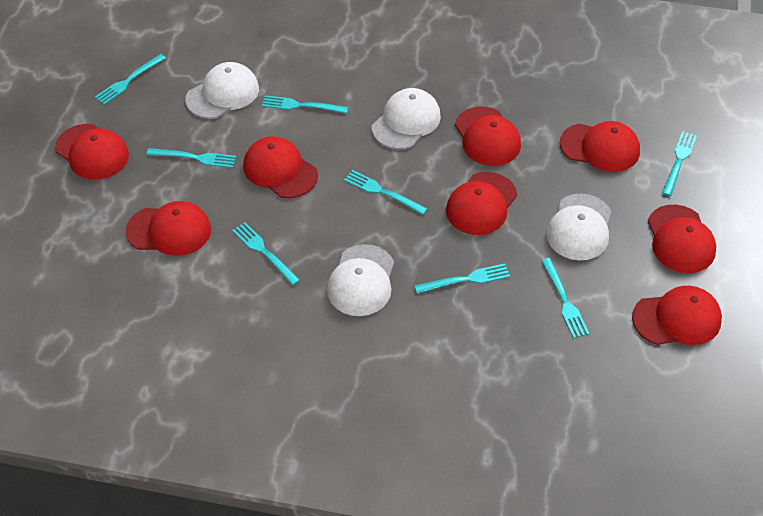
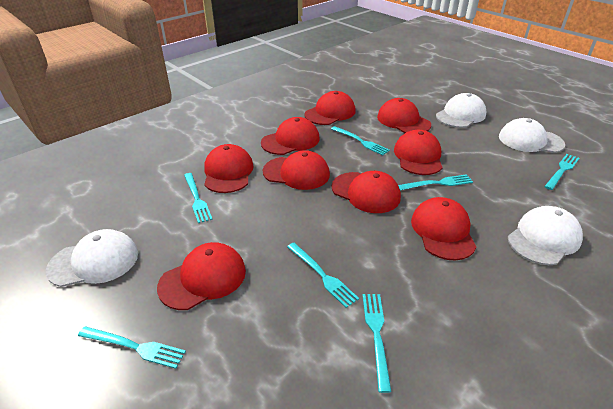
red cap: 8 -> 9
turquoise fork: 8 -> 7

